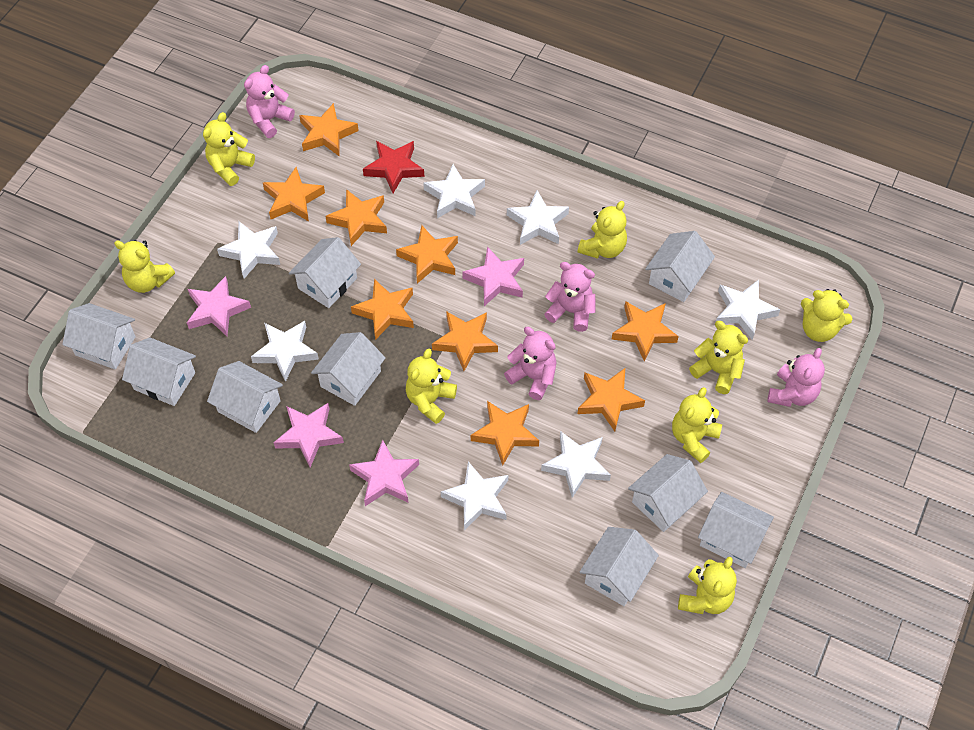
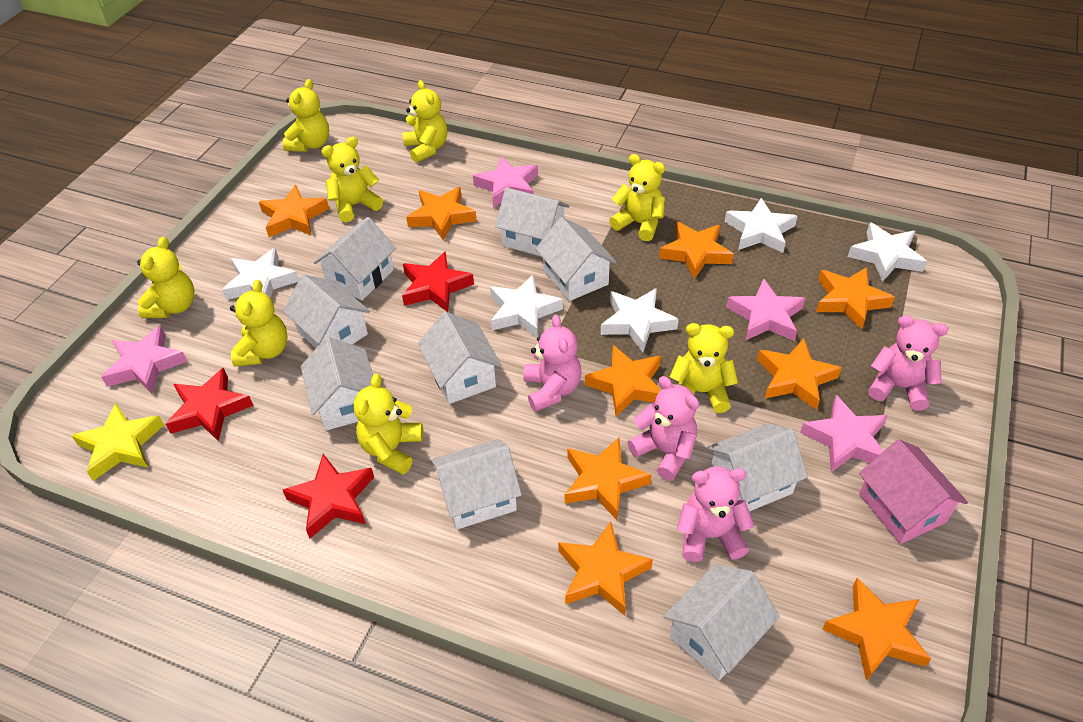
pink house: 0 -> 1
red star: 1 -> 3
white star: 7 -> 5
yellow star: 0 -> 1

